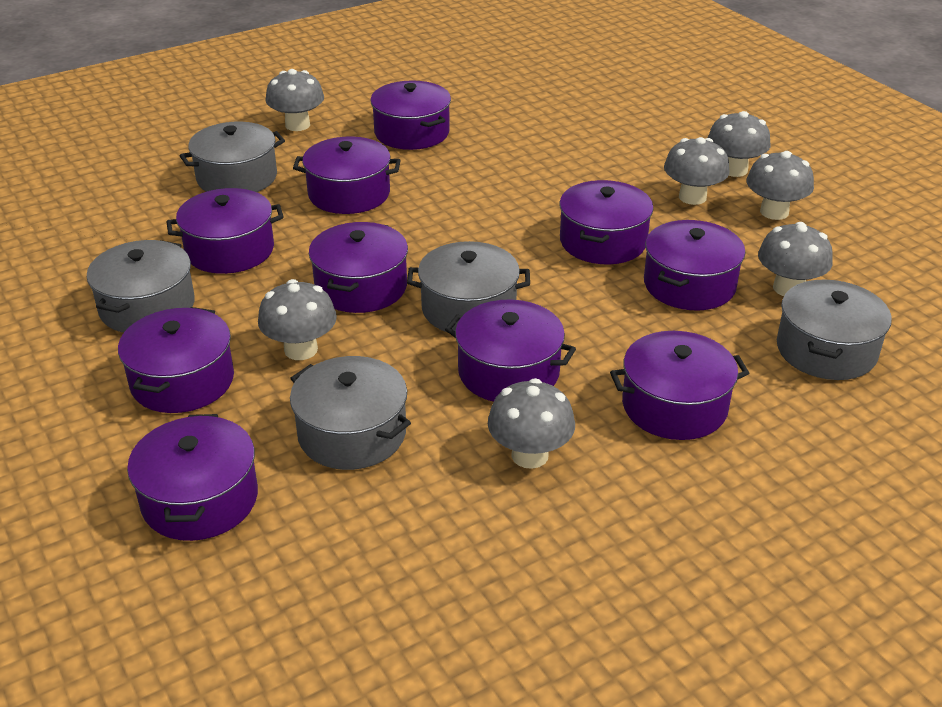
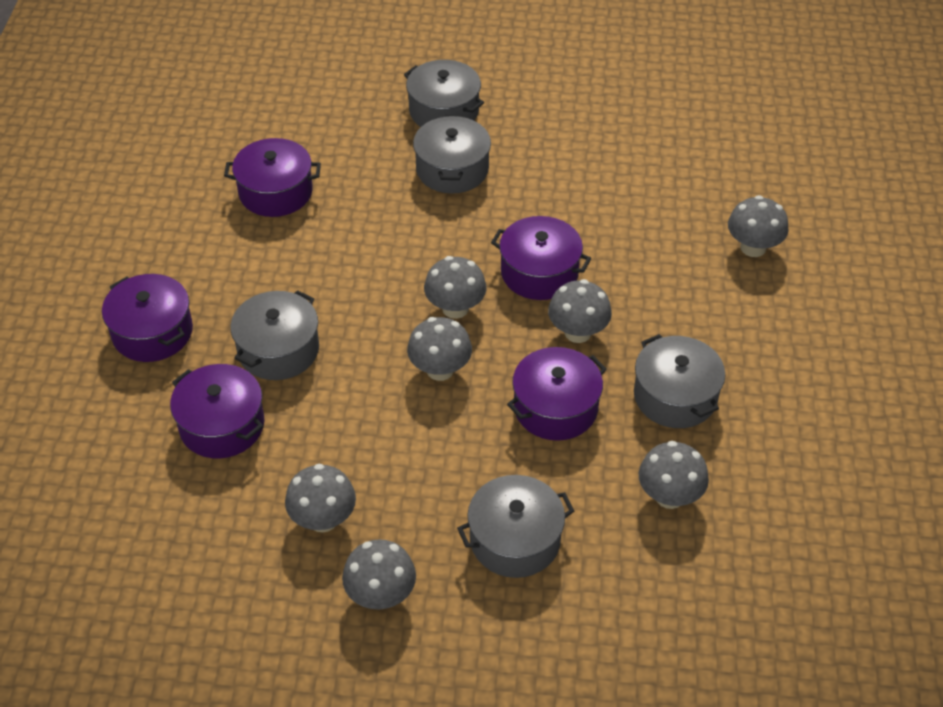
purple pot: 10 -> 5

